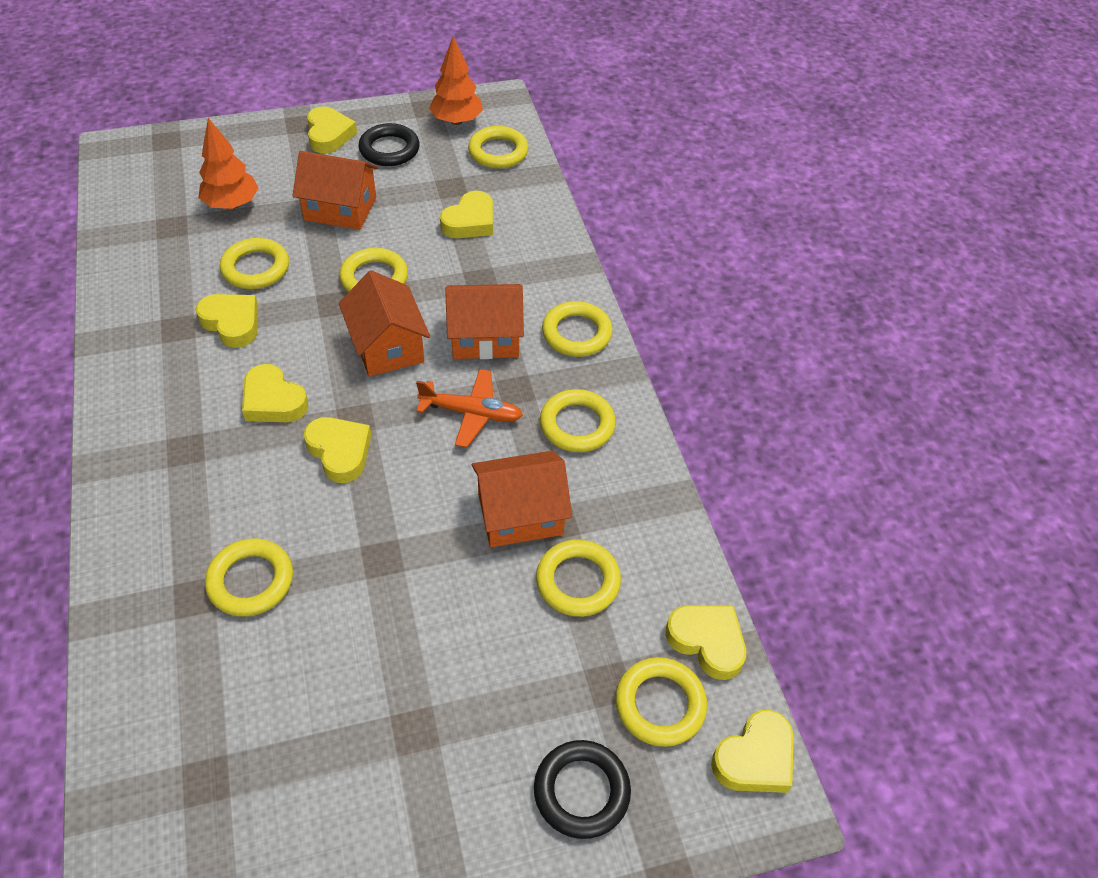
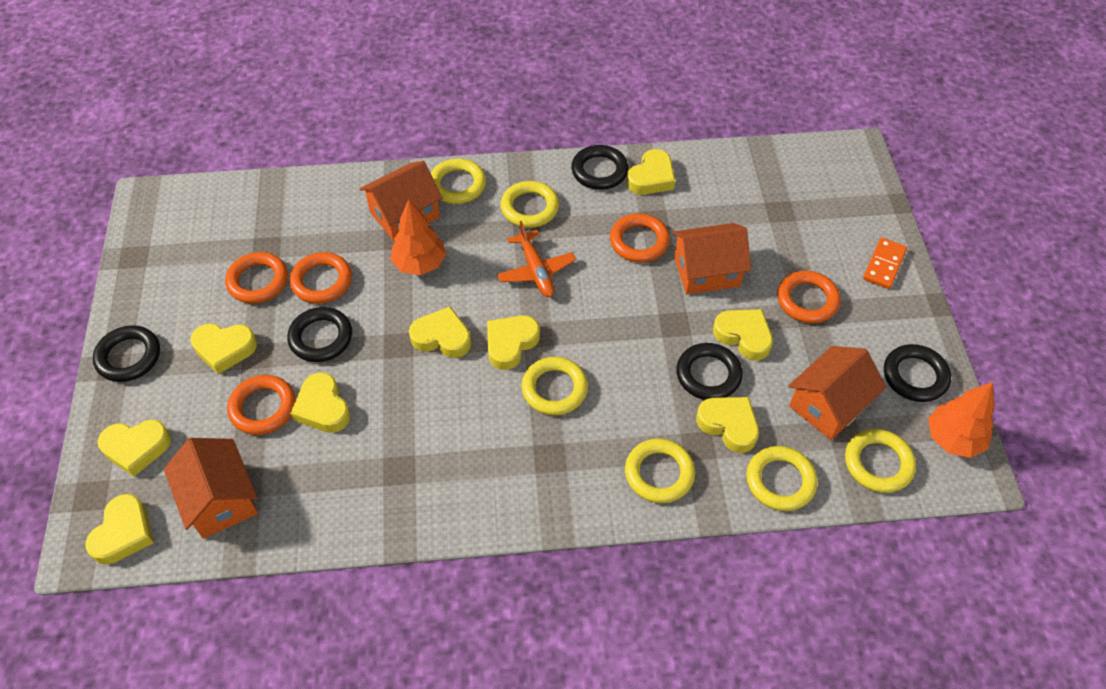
black ring: 2 -> 5
orange domino: 0 -> 1
orange ring: 0 -> 5
yellow heart: 7 -> 9
yellow ring: 8 -> 6

